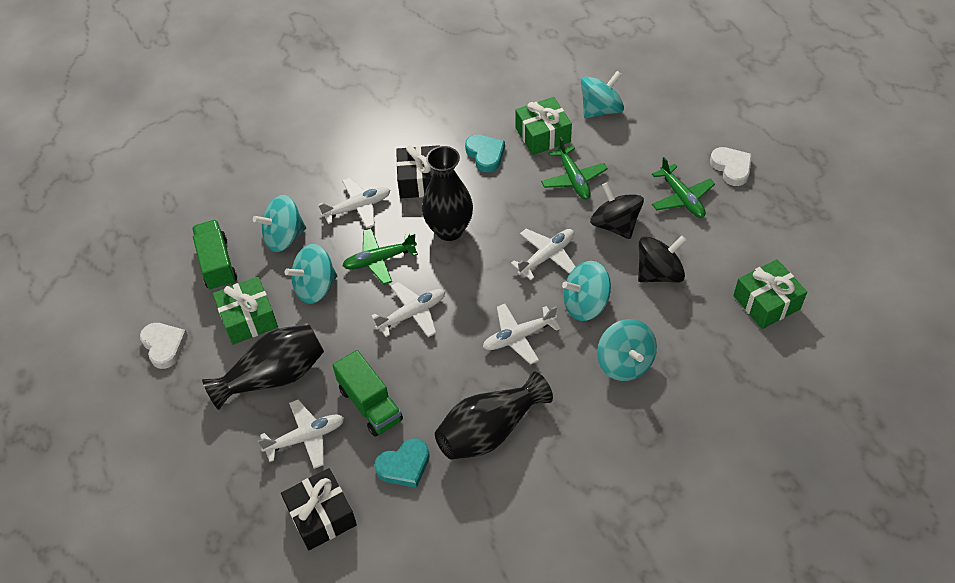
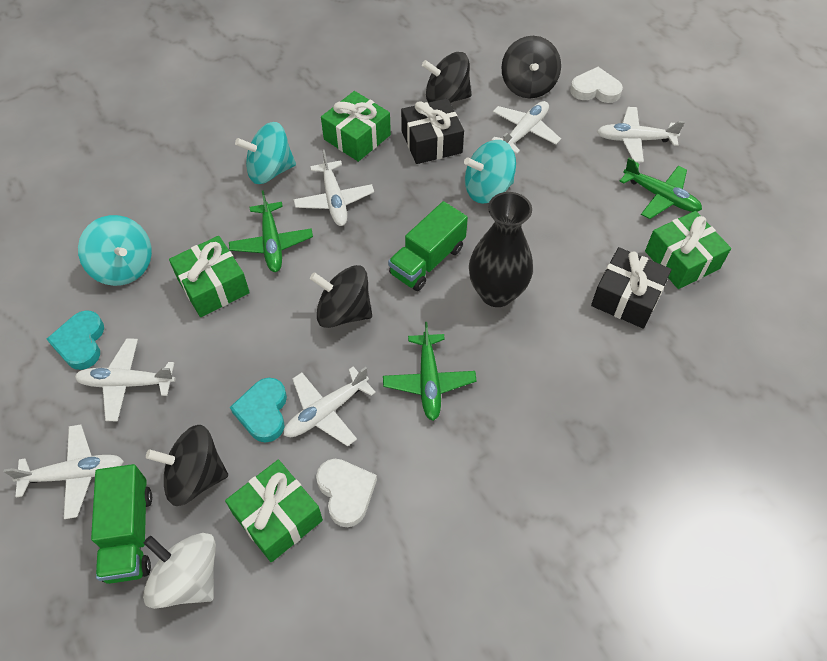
black spinning top: 2 -> 4
black vase: 3 -> 1
green gift: 3 -> 4
turquoise spinning top: 5 -> 3
white plane: 5 -> 6
white spinning top: 0 -> 1

